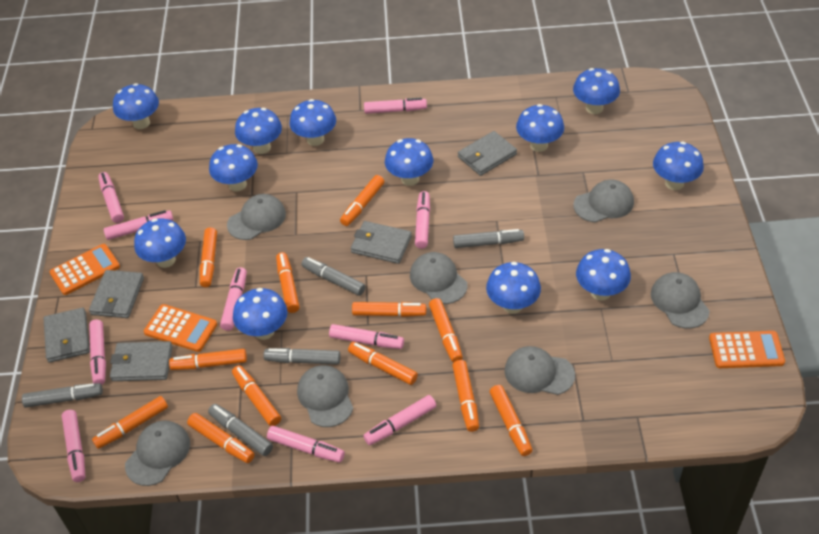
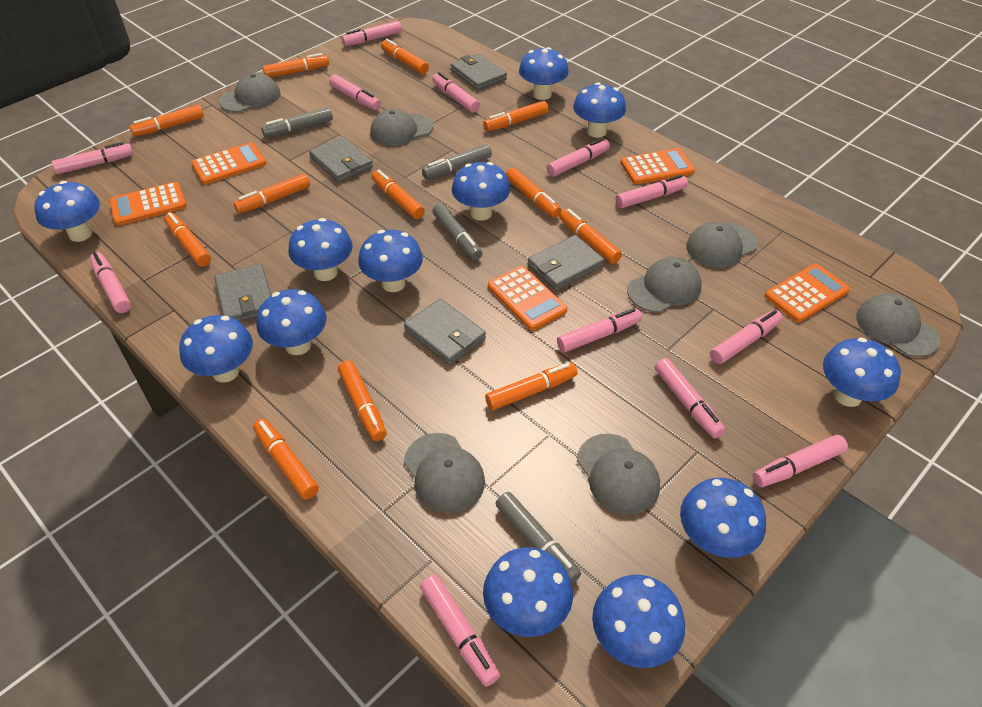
grey marker: 5 -> 4
orange calculator: 3 -> 5
pink marker: 10 -> 12

